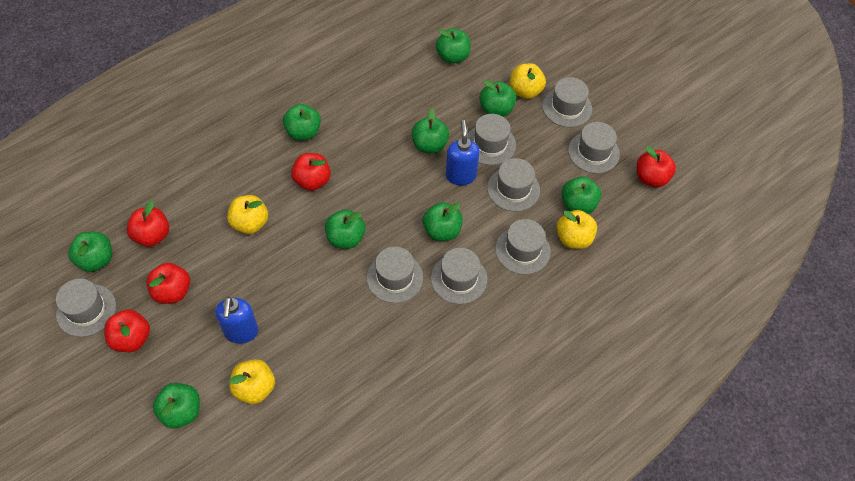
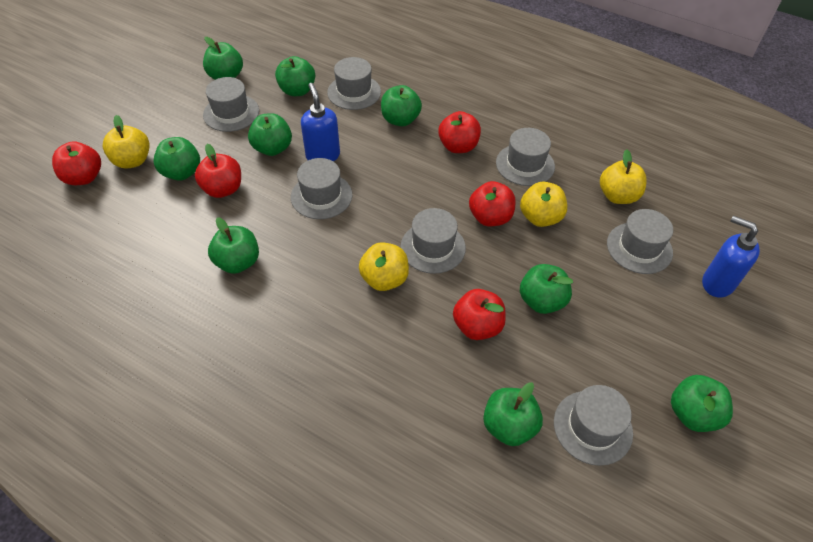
grey hat: 8 -> 7

